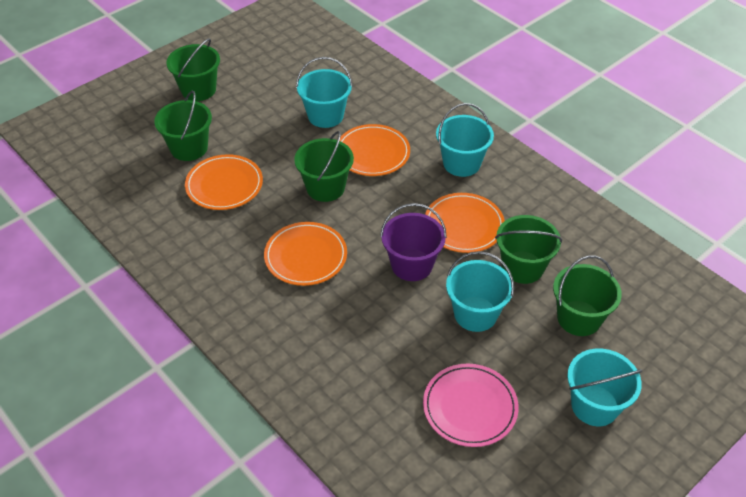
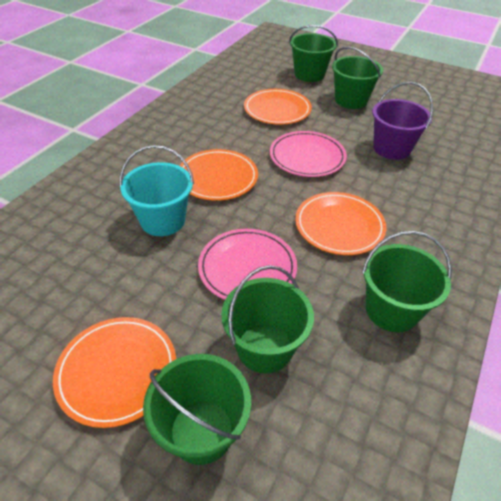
pink plate: 1 -> 2
turquoise bucket: 4 -> 1

